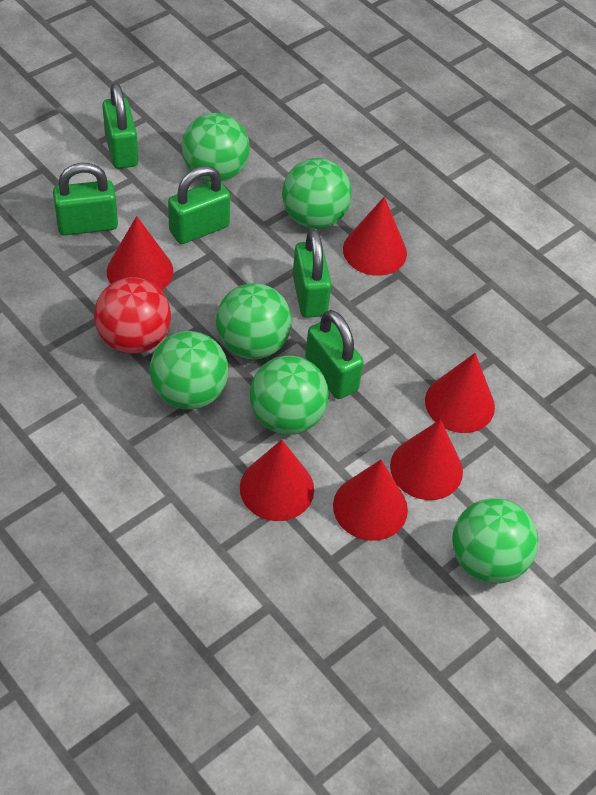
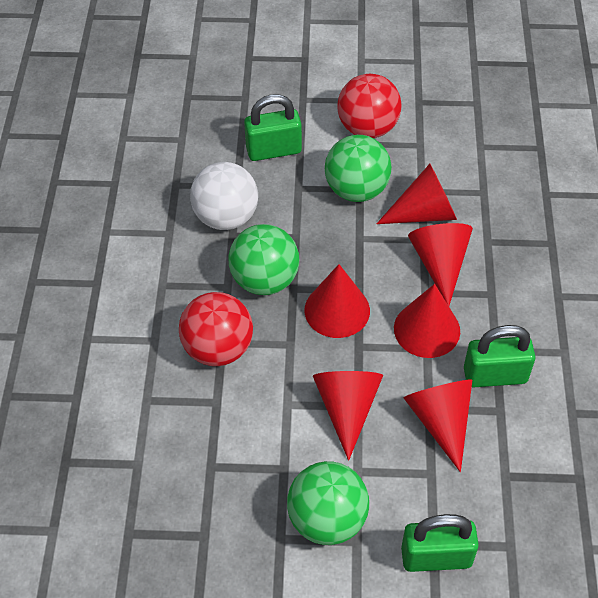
green ball: 6 -> 3
green padlock: 5 -> 3
red ball: 1 -> 2
white ball: 0 -> 1

